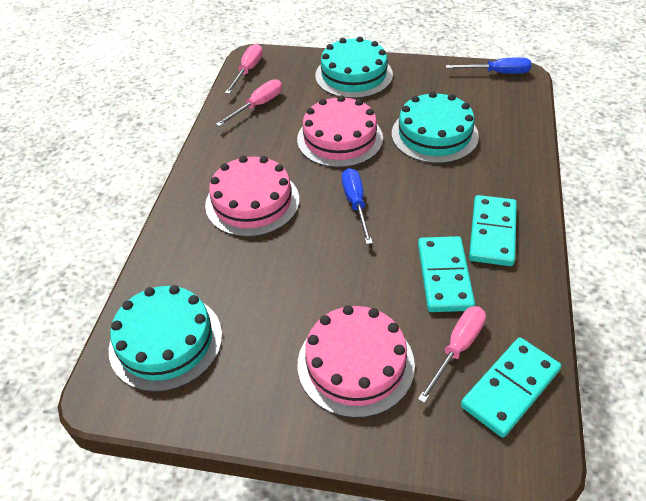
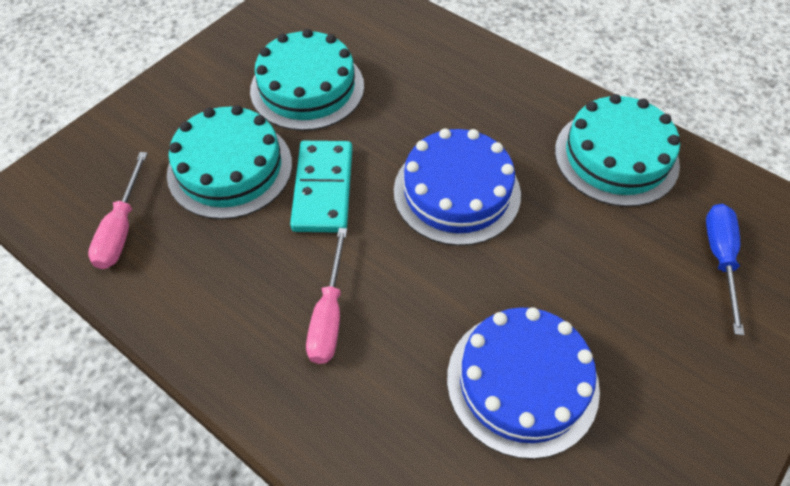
blue cake: 0 -> 2
blue screwdriver: 2 -> 1
pink cake: 3 -> 0
pink screwdriver: 3 -> 2
turquoise domino: 3 -> 1

